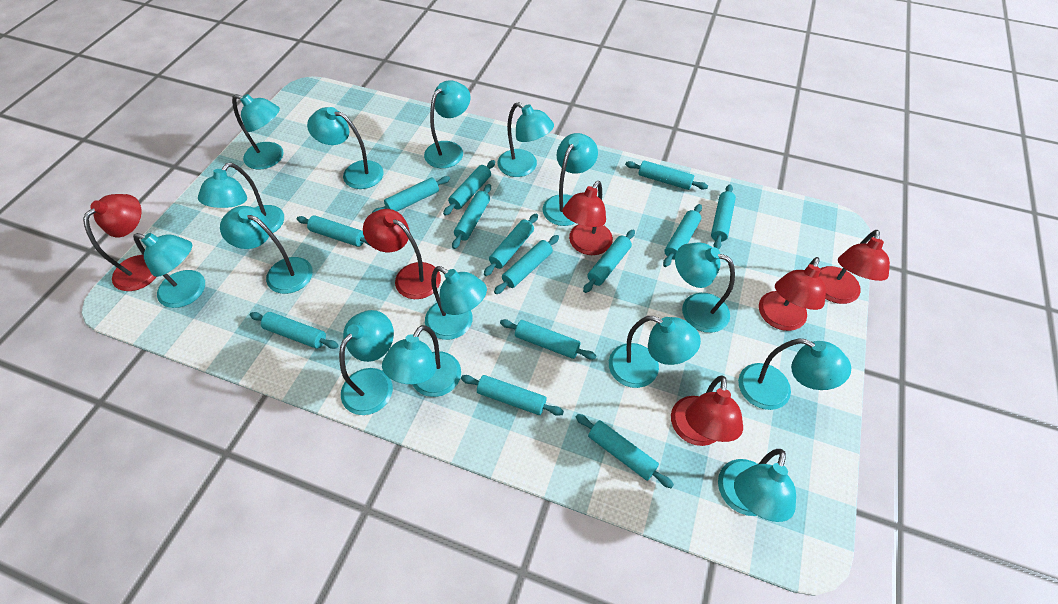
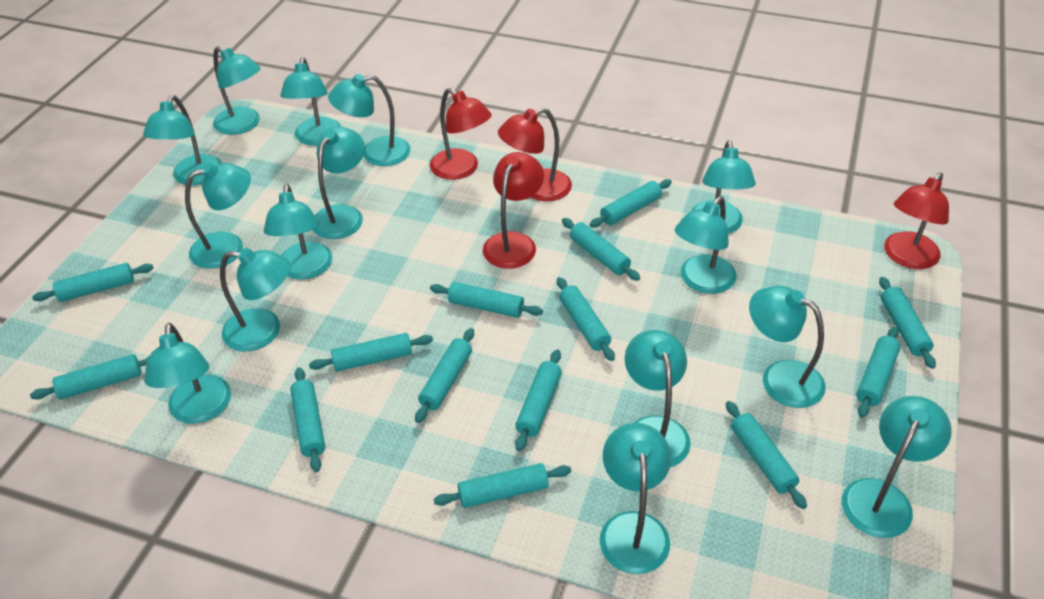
red lamp: 6 -> 4

